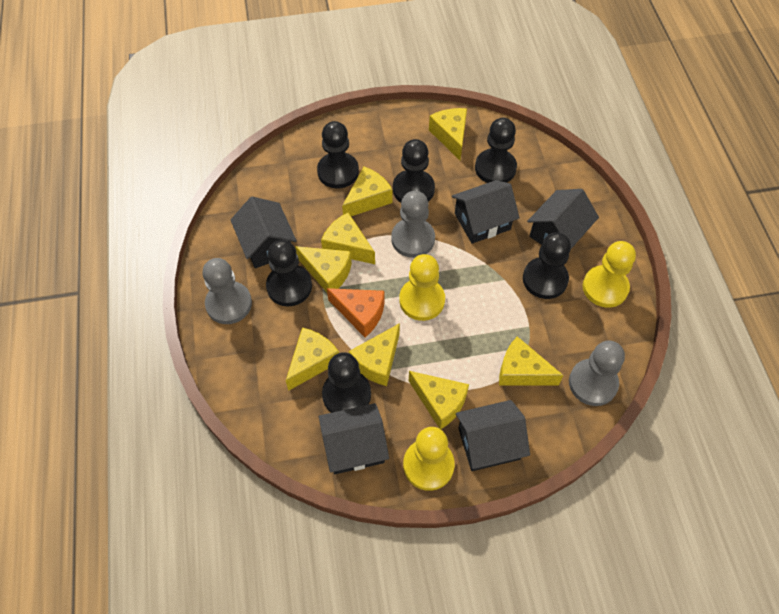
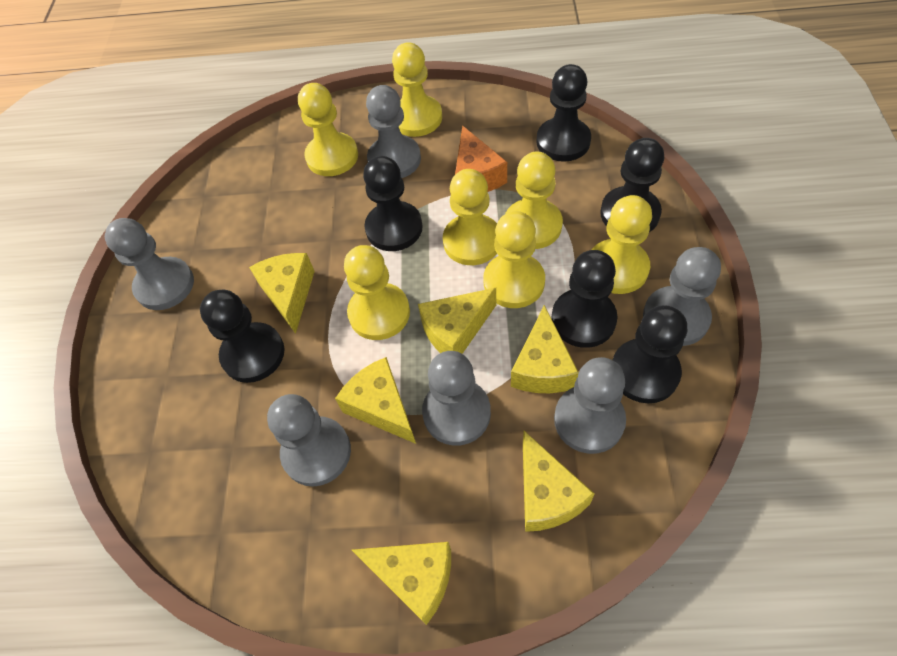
black house: 5 -> 0
grey pawn: 3 -> 6
yellow cheese: 8 -> 6
yellow pawn: 3 -> 7

